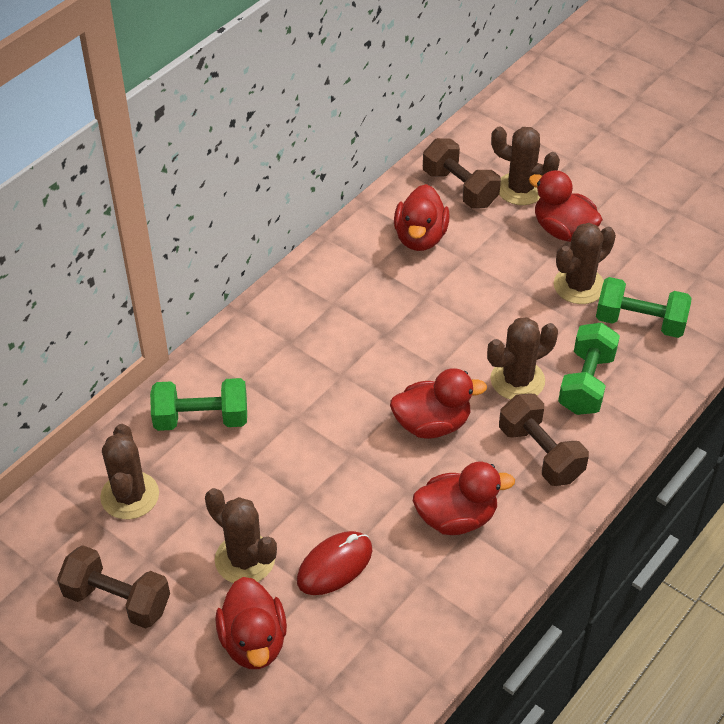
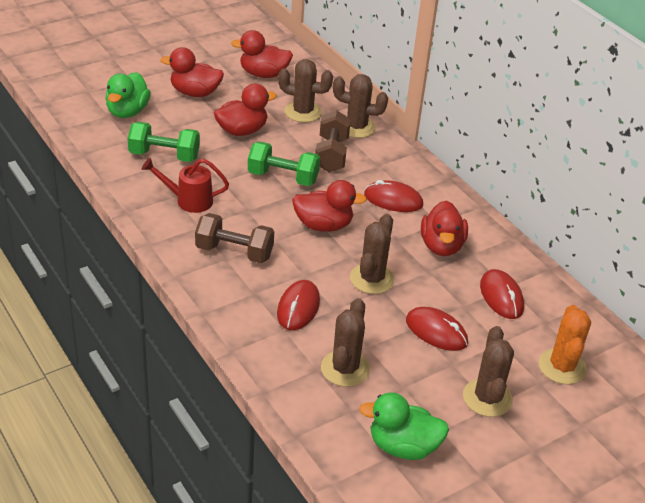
brown dumbbell: 3 -> 2
green duck: 0 -> 2
green dumbbell: 3 -> 2
orange cactus: 0 -> 1
red mouse: 1 -> 4
red watering can: 0 -> 1

